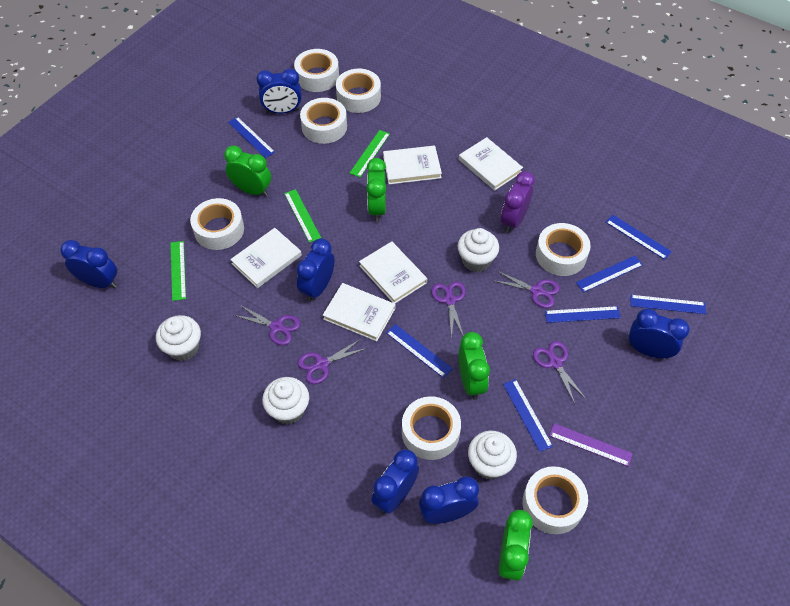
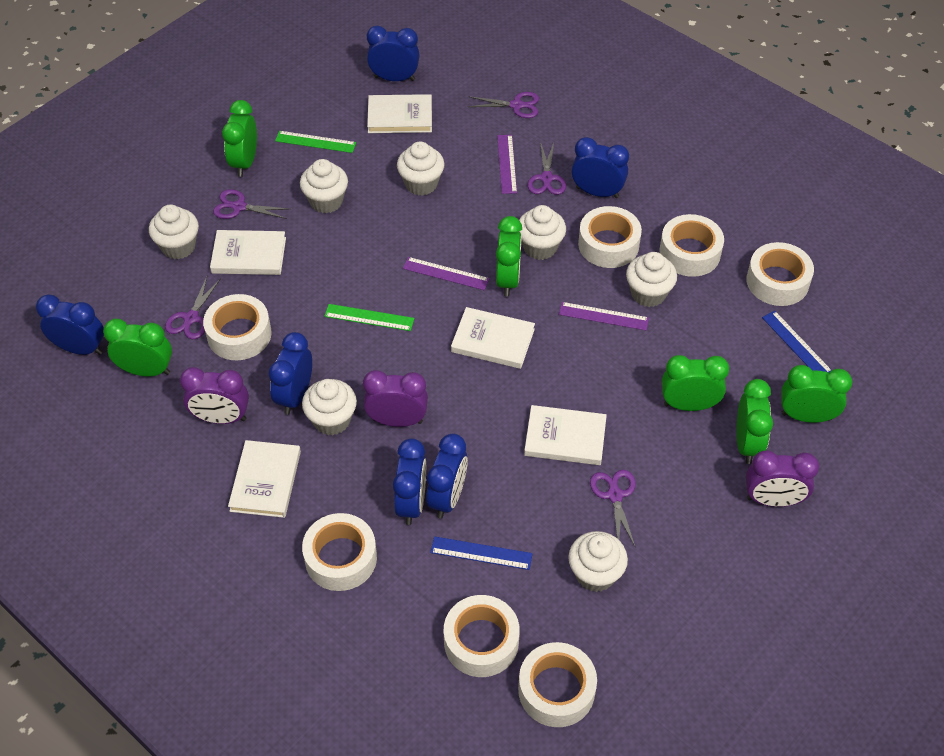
blue ruler: 7 -> 2
green clock: 4 -> 6
green ruler: 3 -> 2
purple clock: 1 -> 3
purple ruler: 1 -> 3
white cupcake: 4 -> 7

